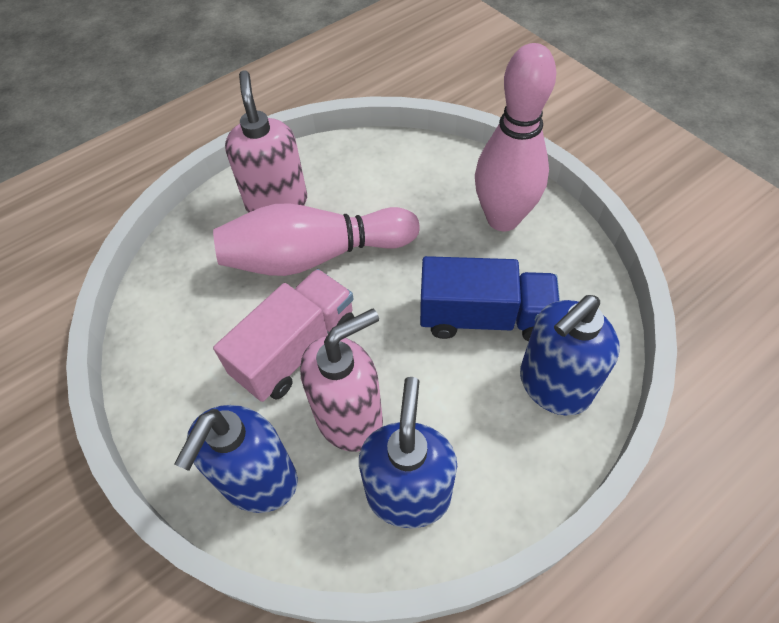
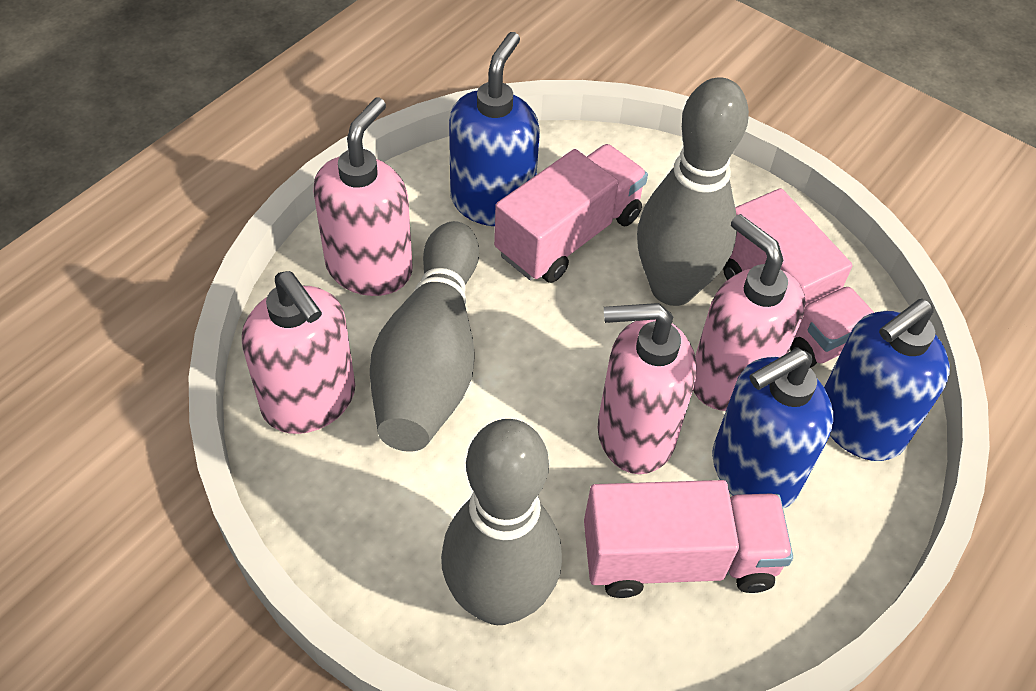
blue truck: 1 -> 0
grey bowling pin: 0 -> 3
pink bowling pin: 2 -> 0
pink soap dispenser: 2 -> 4
pink truck: 1 -> 3

